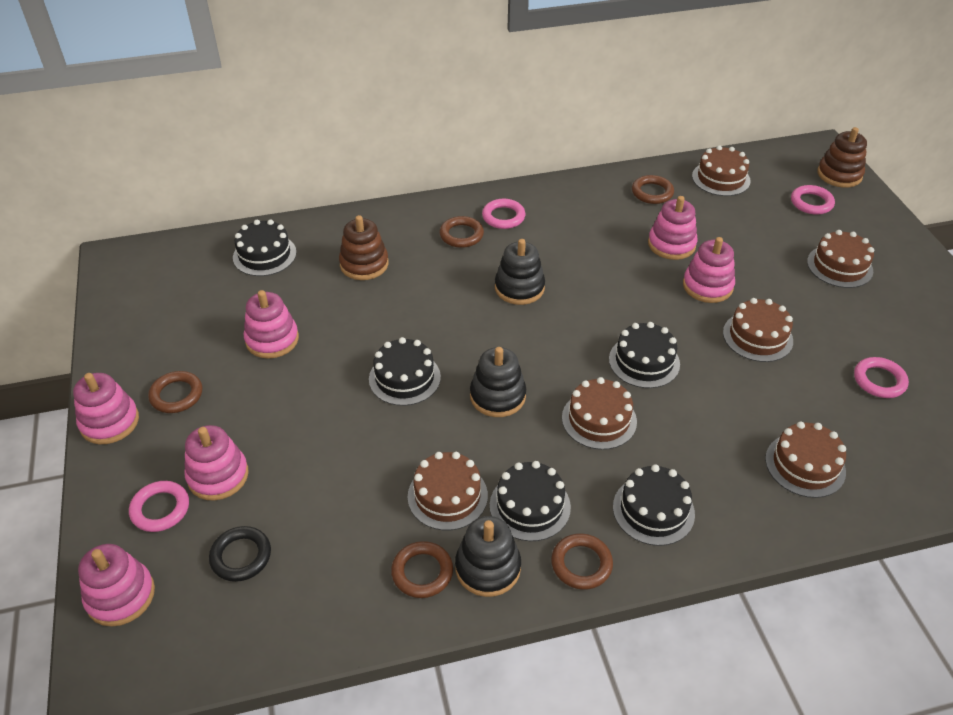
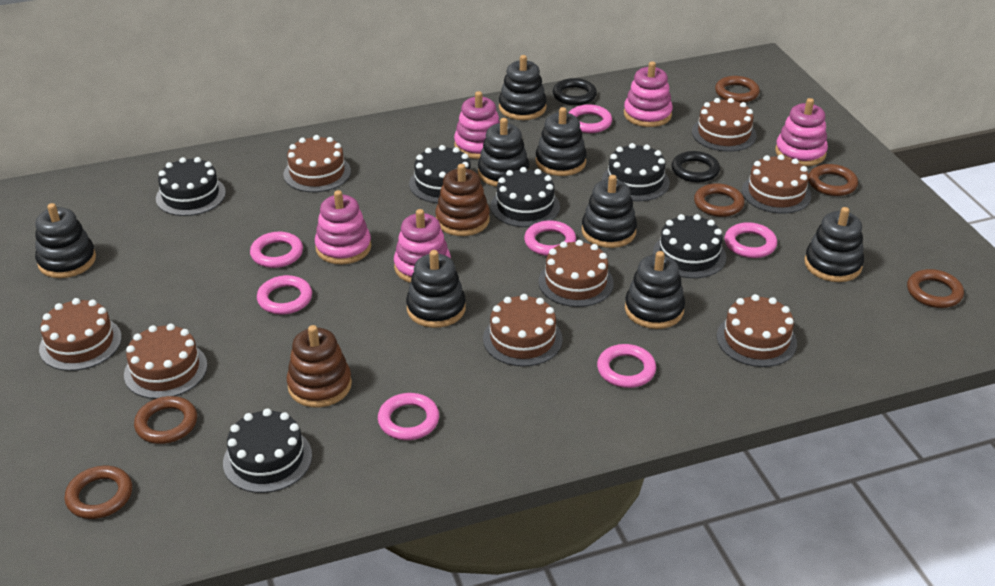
black cake: 5 -> 6
black ring: 1 -> 2
black stacking toy: 3 -> 8
brown cake: 6 -> 8
brown ring: 5 -> 6
pink ring: 4 -> 7
pink stacking toy: 6 -> 5

